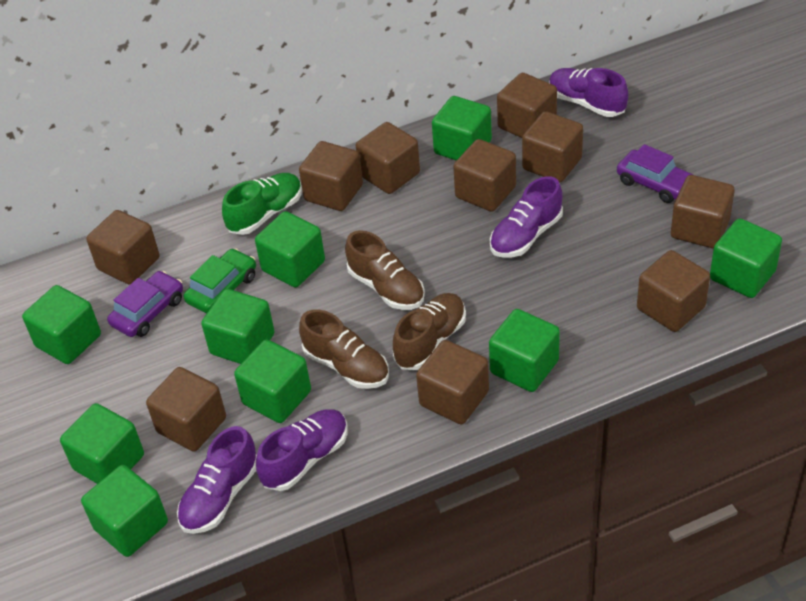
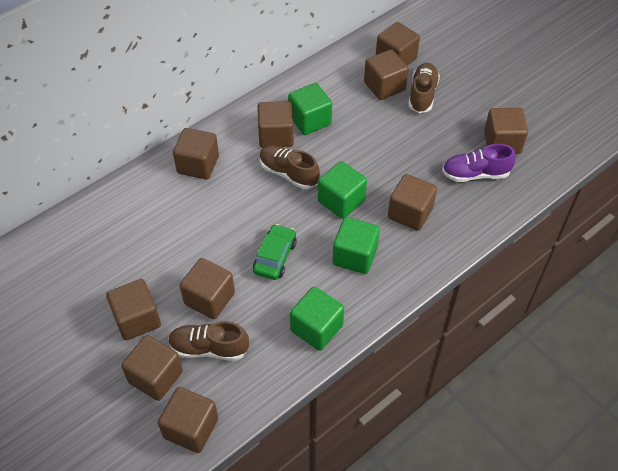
green cube: 9 -> 4
green shoe: 1 -> 0
purple car: 2 -> 0
purple shoe: 4 -> 1

